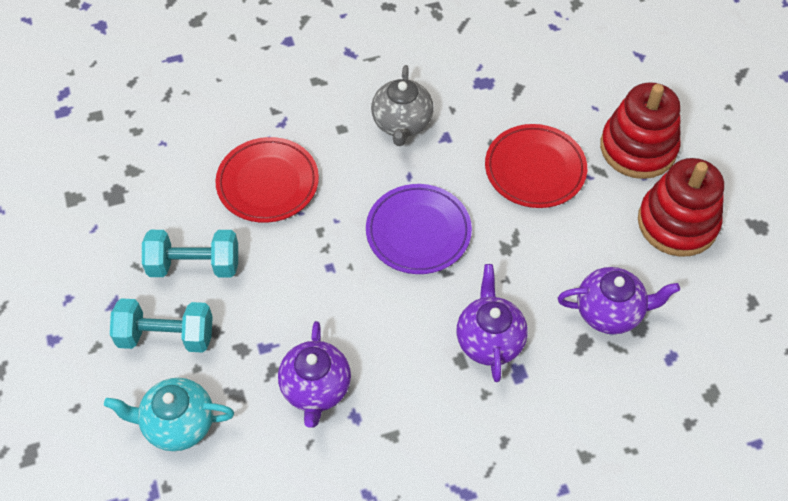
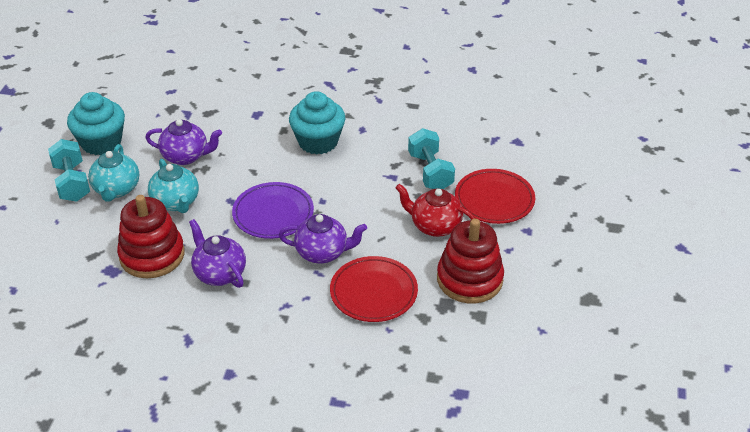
grey teapot: 1 -> 0
red teapot: 0 -> 1
turquoise cupcake: 0 -> 2
turquoise teapot: 1 -> 2

